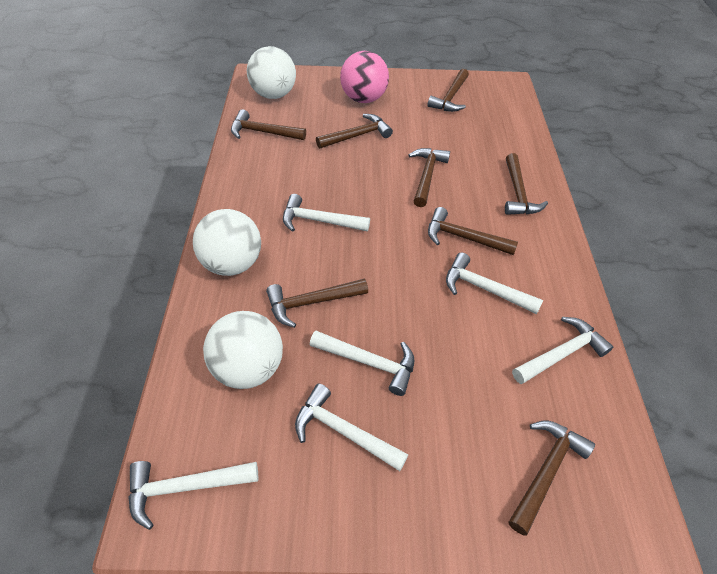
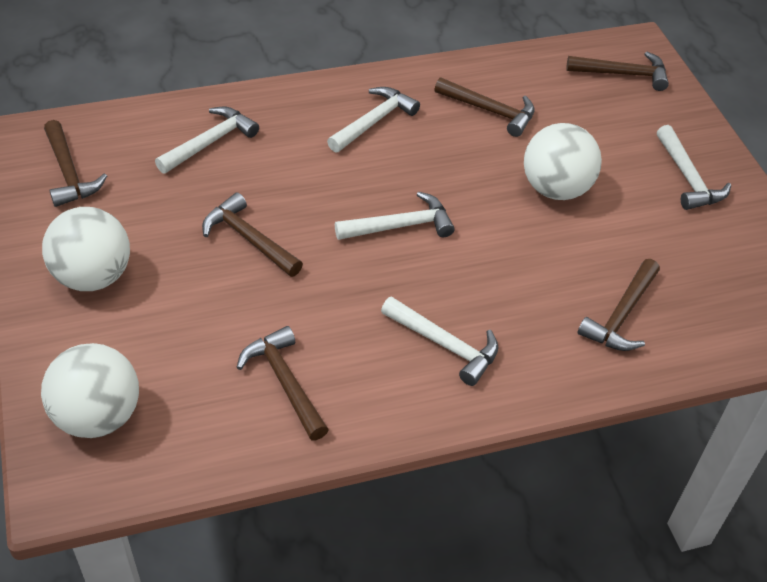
brown hammer: 8 -> 6
pink ball: 1 -> 0
white hammer: 6 -> 5

